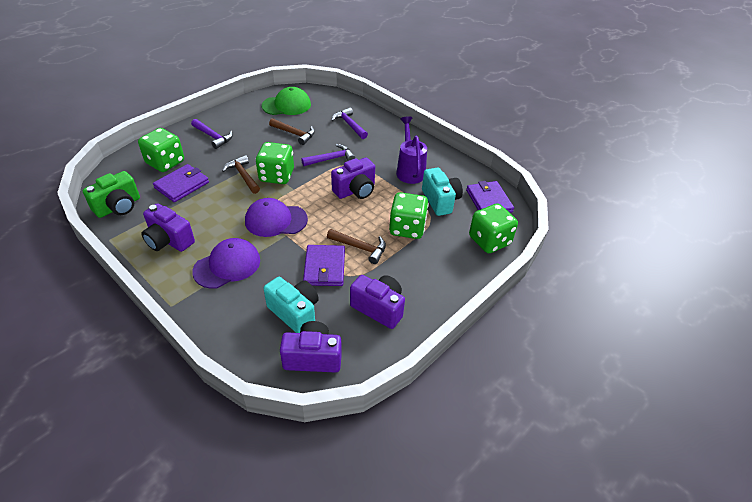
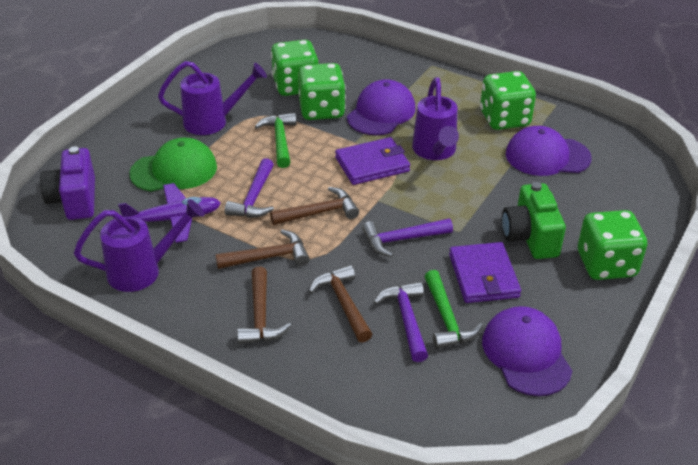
brown hammer: 3 -> 4
green hammer: 0 -> 2
purple camera: 4 -> 1
purple cap: 2 -> 3
purple plane: 0 -> 1
purple wallet: 3 -> 2
purple watering can: 1 -> 3
turquoise camera: 2 -> 0

